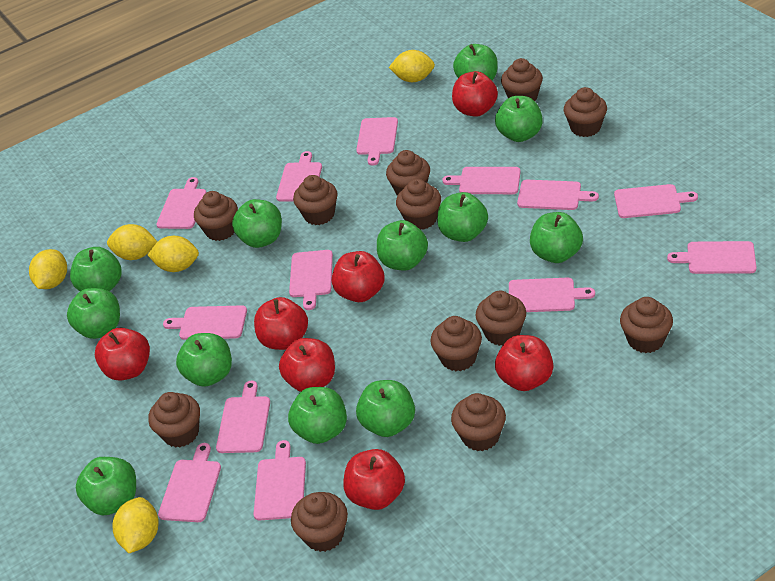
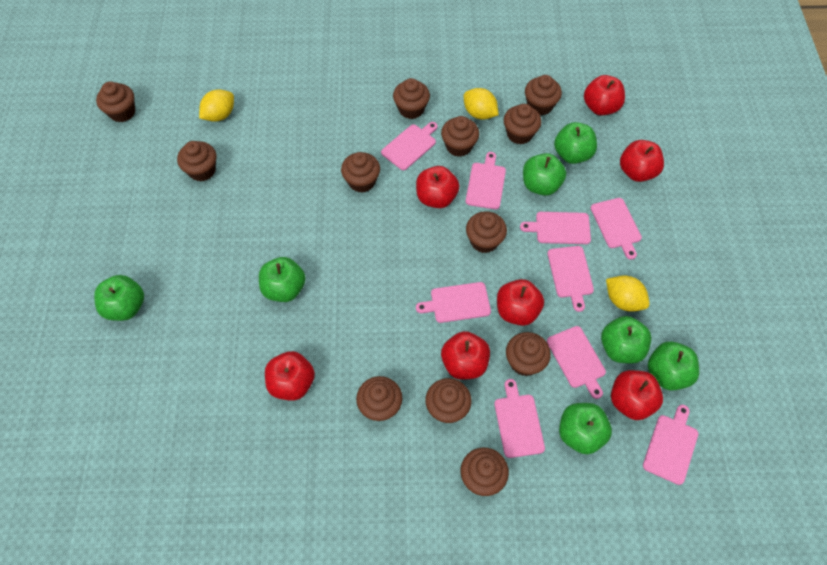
green apple: 12 -> 7
pink cutting board: 13 -> 9
yellow lemon: 5 -> 3

